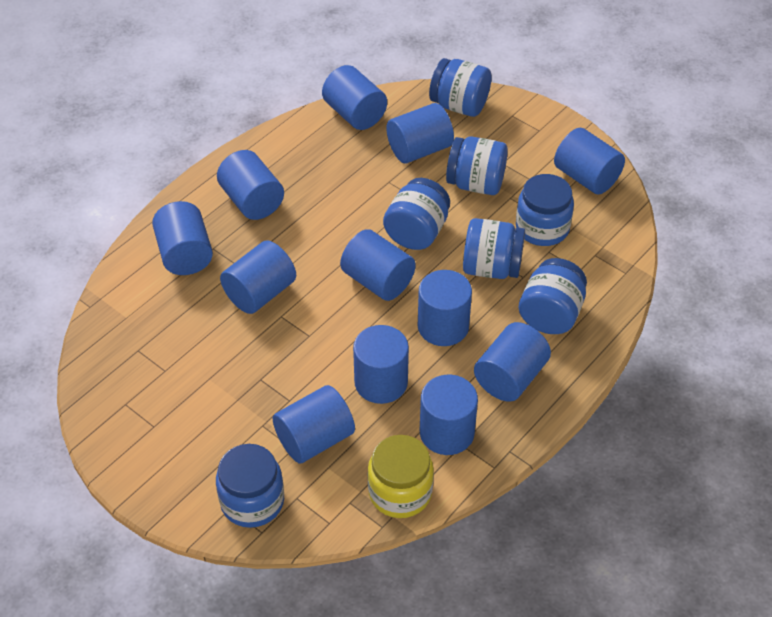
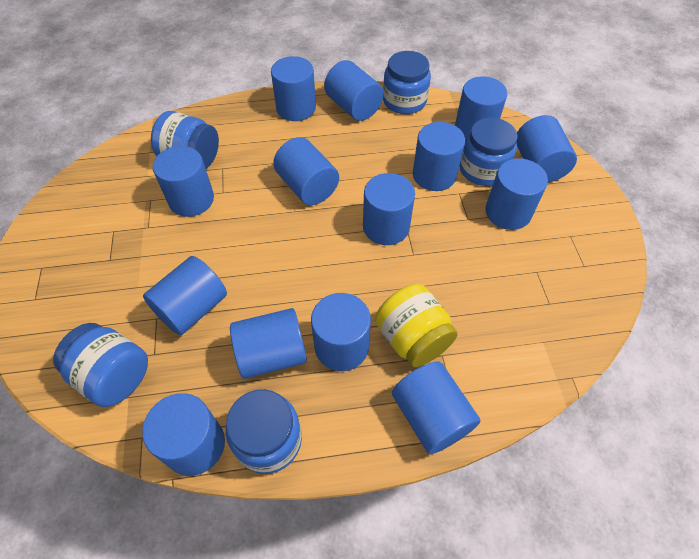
blue cylinder: 12 -> 14
blue jar: 7 -> 5

